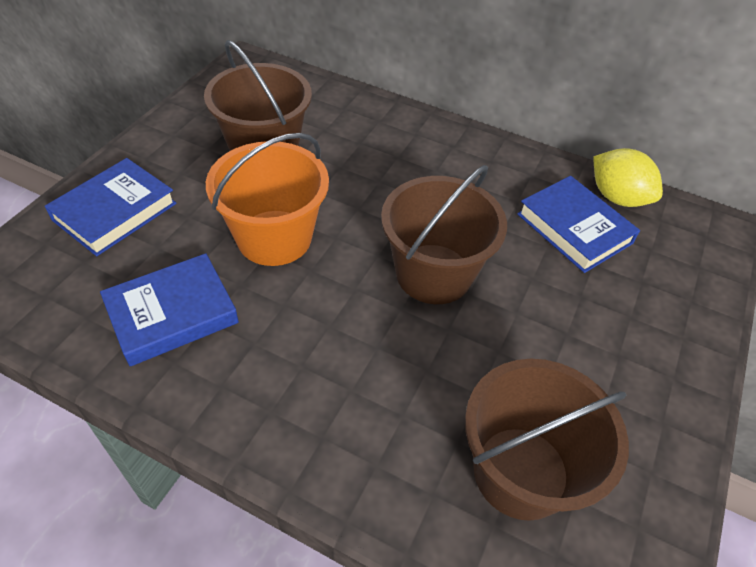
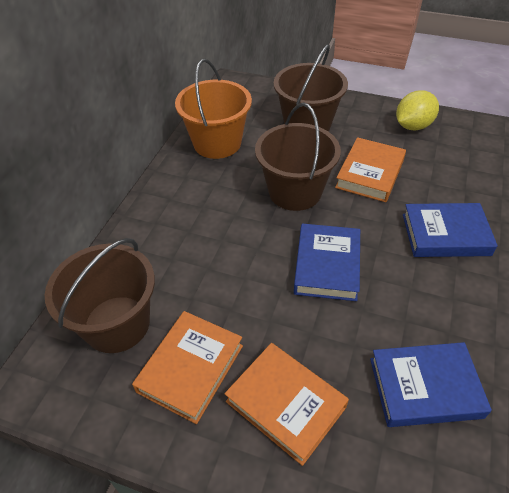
orange book: 0 -> 3

